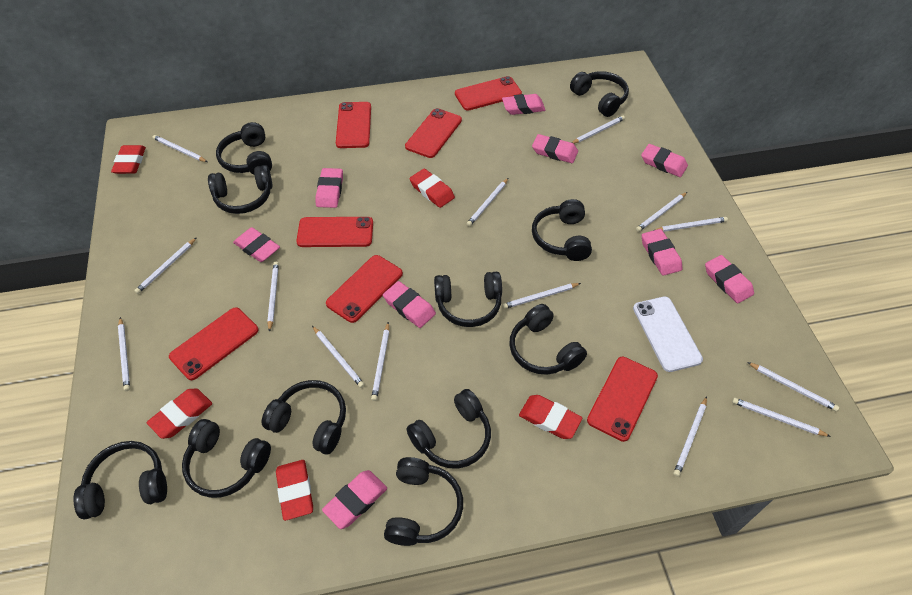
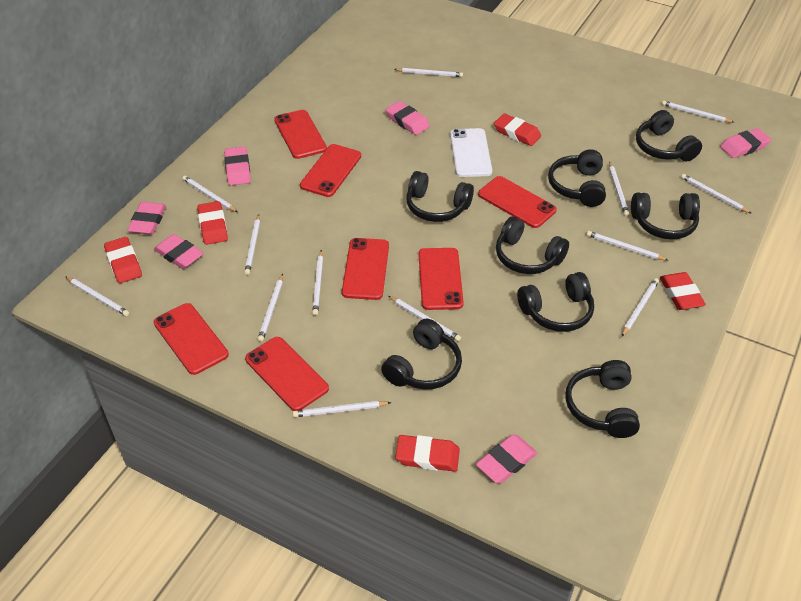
black headphones: 11 -> 8
pink eraser: 9 -> 6
white pencil: 14 -> 13

